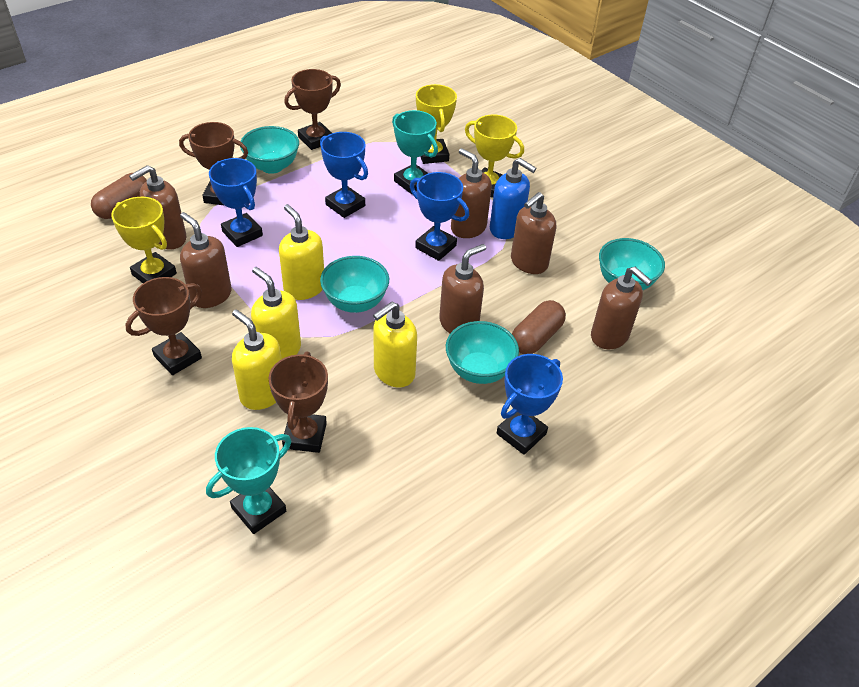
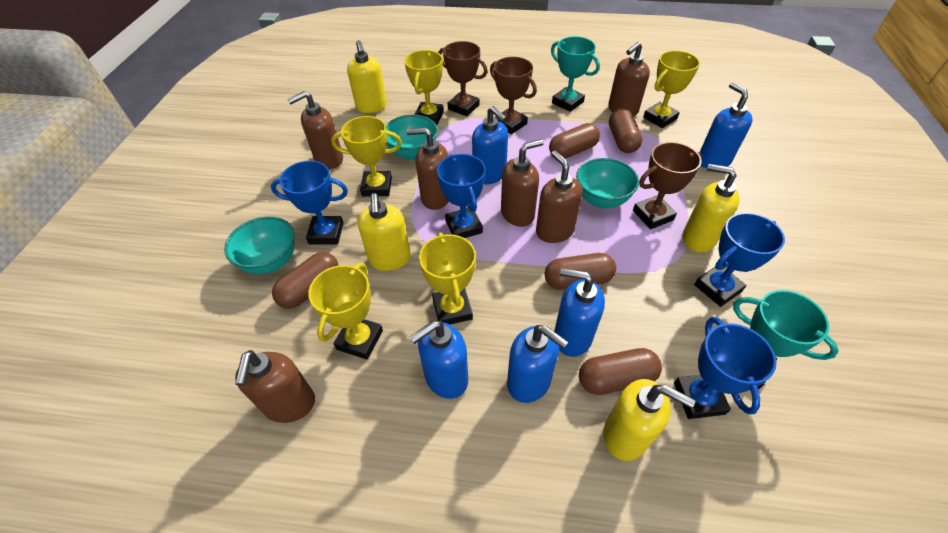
blue soap dispenser: 1 -> 5
brown capsule: 2 -> 5
brown trophy: 4 -> 3
turquoise bowl: 4 -> 3
yellow trophy: 3 -> 5

